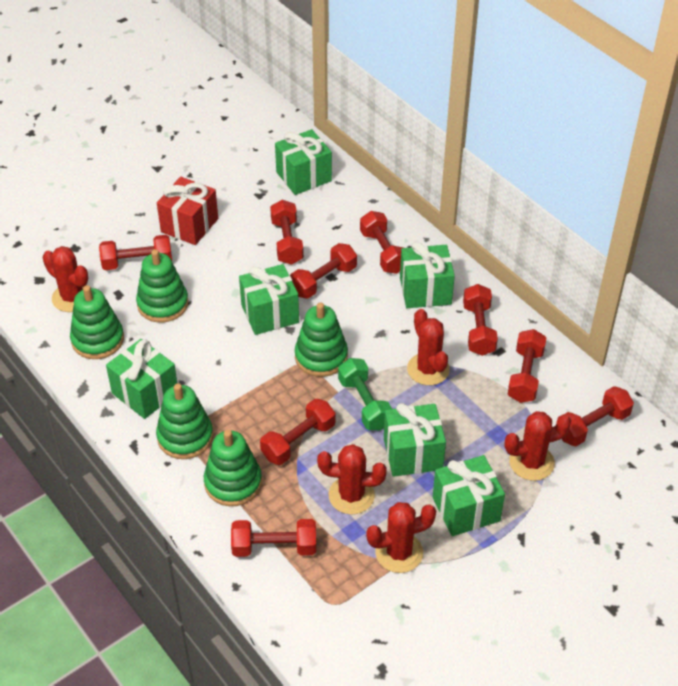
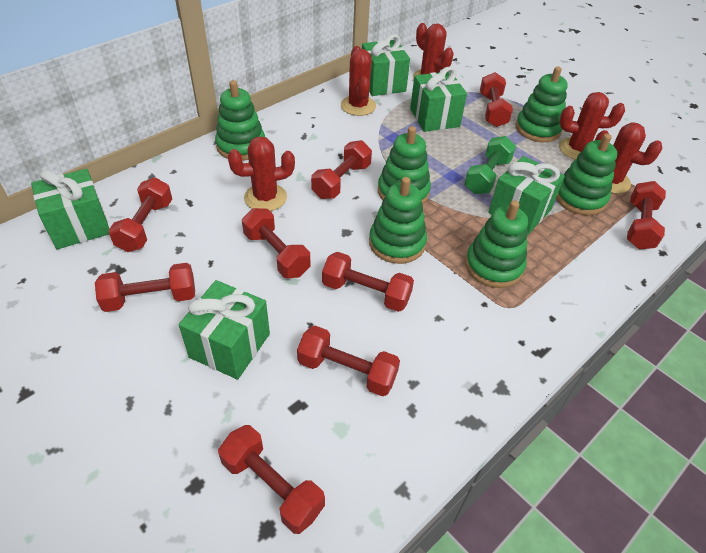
green gift: 6 -> 5
green stacking toy: 5 -> 6
red gift: 1 -> 0

